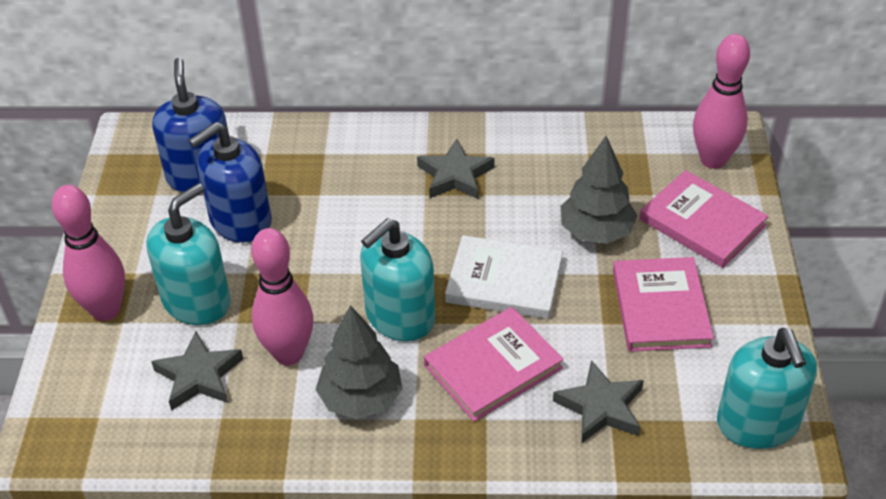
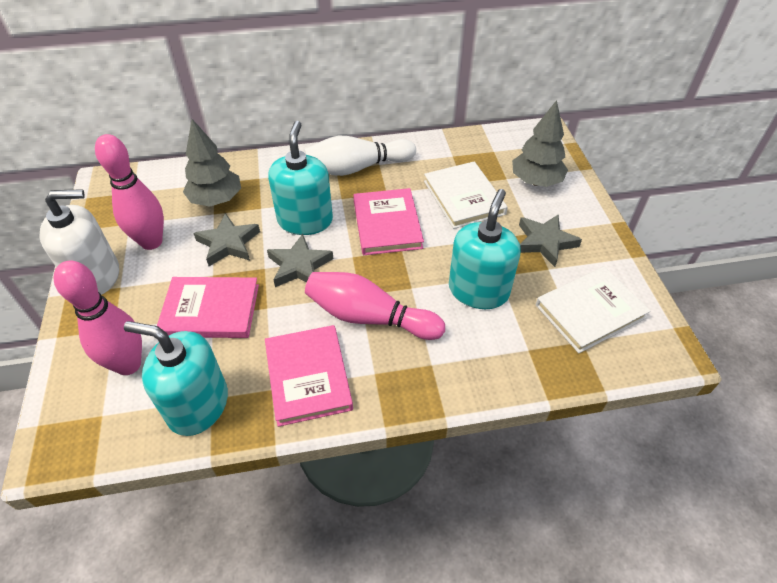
blue soap dispenser: 2 -> 0
white book: 1 -> 2
white bowling pin: 0 -> 1
white soap dispenser: 0 -> 1

